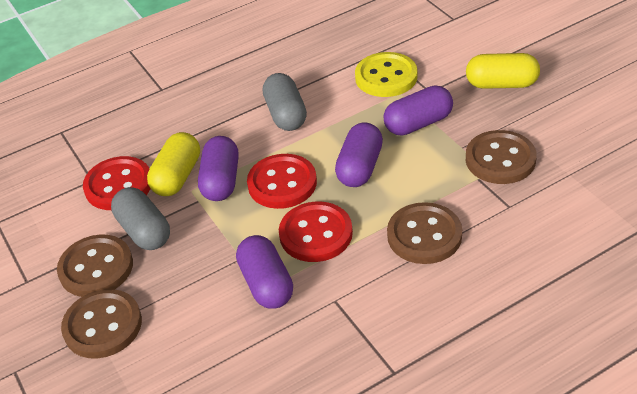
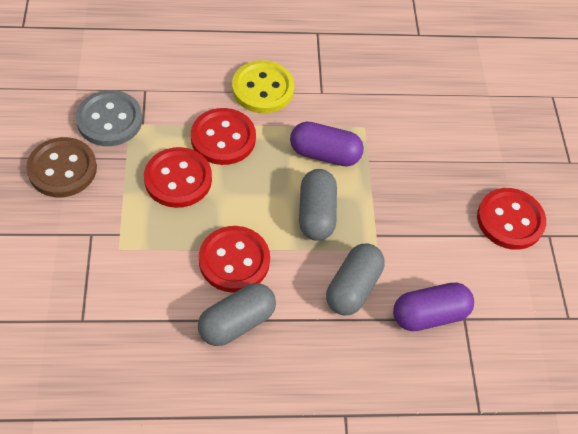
brown button: 4 -> 1
grey button: 0 -> 1
grey capsule: 2 -> 3
purple capsule: 4 -> 2
red button: 3 -> 4
yellow capsule: 2 -> 0

